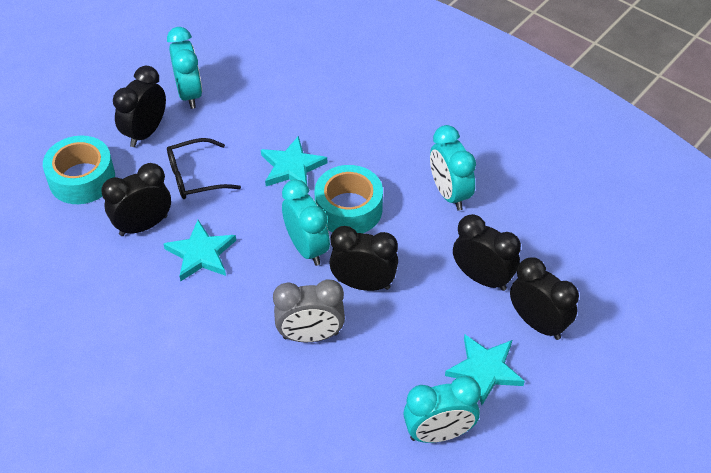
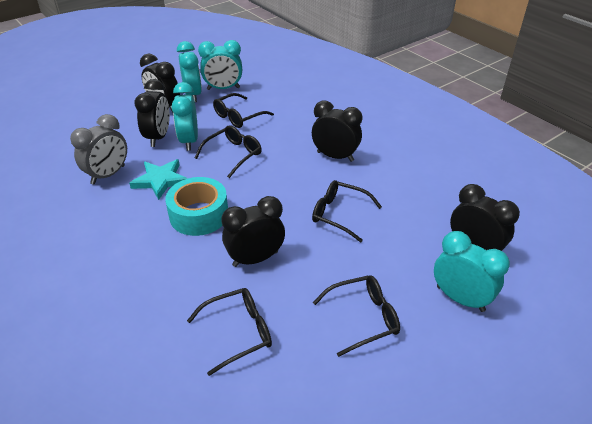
black glasses: 1 -> 5
turquoise star: 3 -> 1
turquoise tape: 2 -> 1

